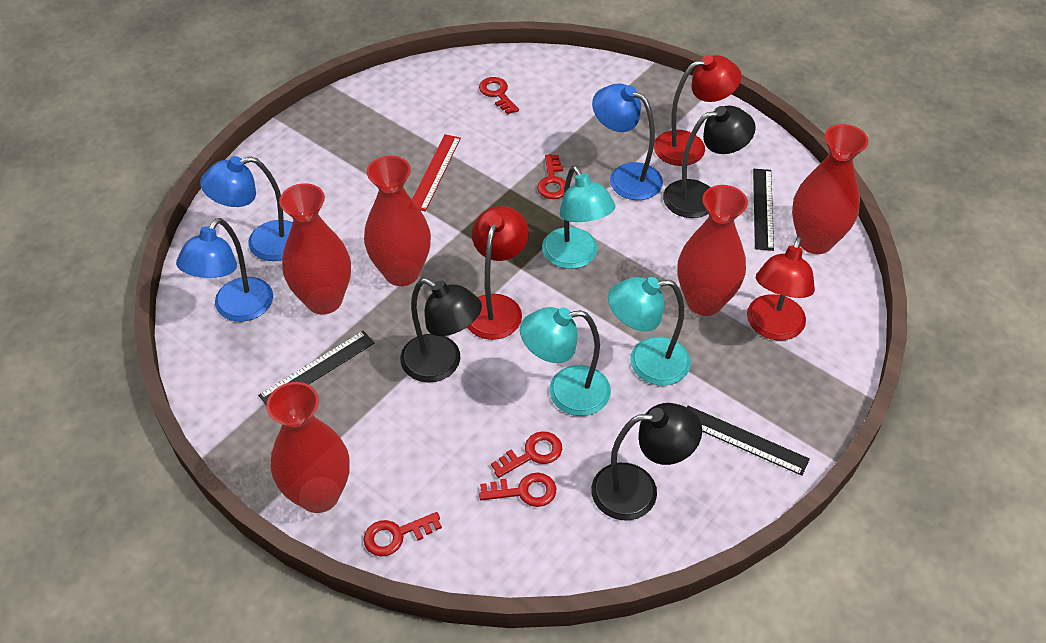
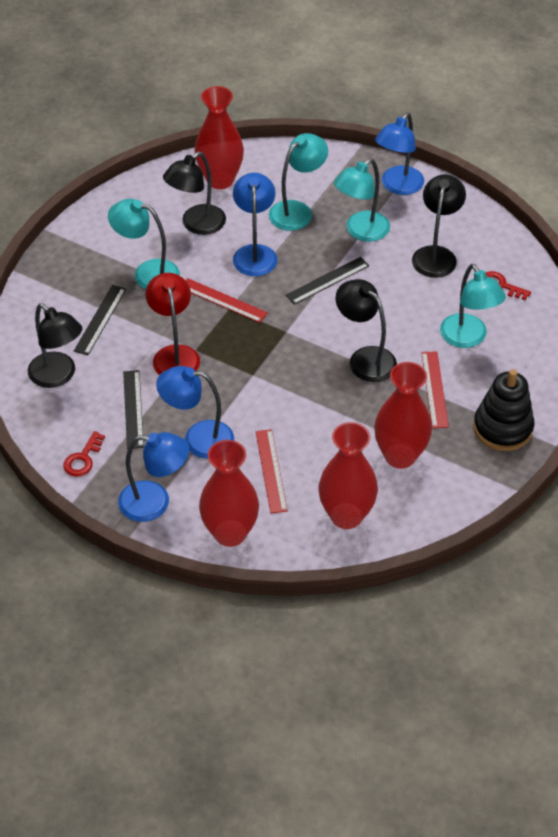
black lamp: 3 -> 4
black stacking toy: 0 -> 1
blue lamp: 3 -> 4
red key: 5 -> 2
red lamp: 3 -> 1
red ruler: 1 -> 3
red vase: 5 -> 4
turquoise lamp: 3 -> 4

